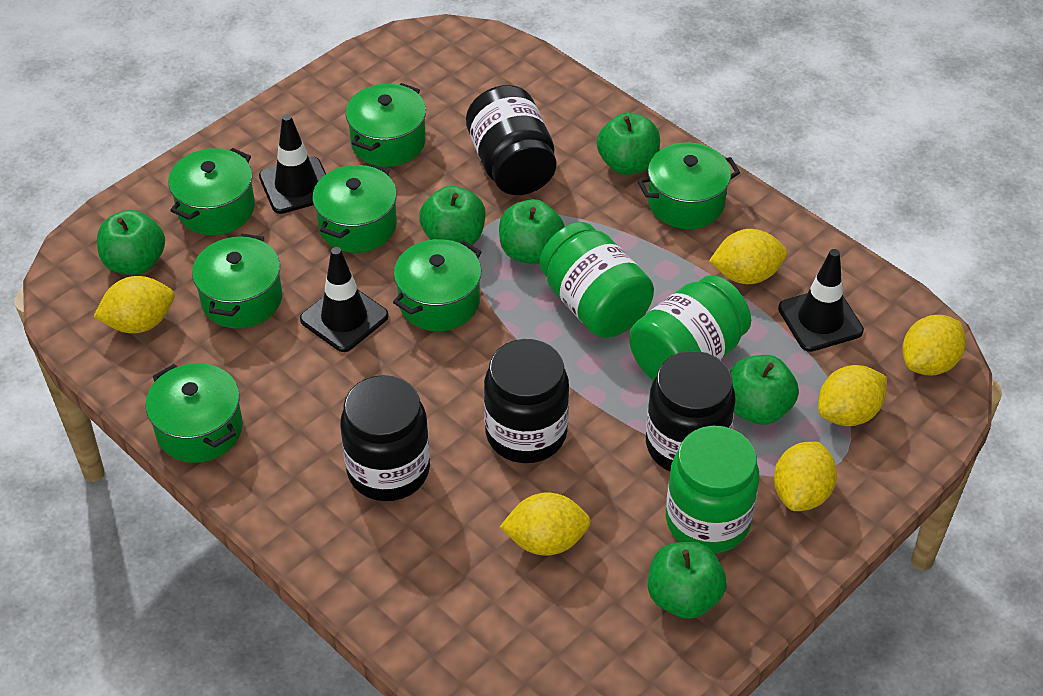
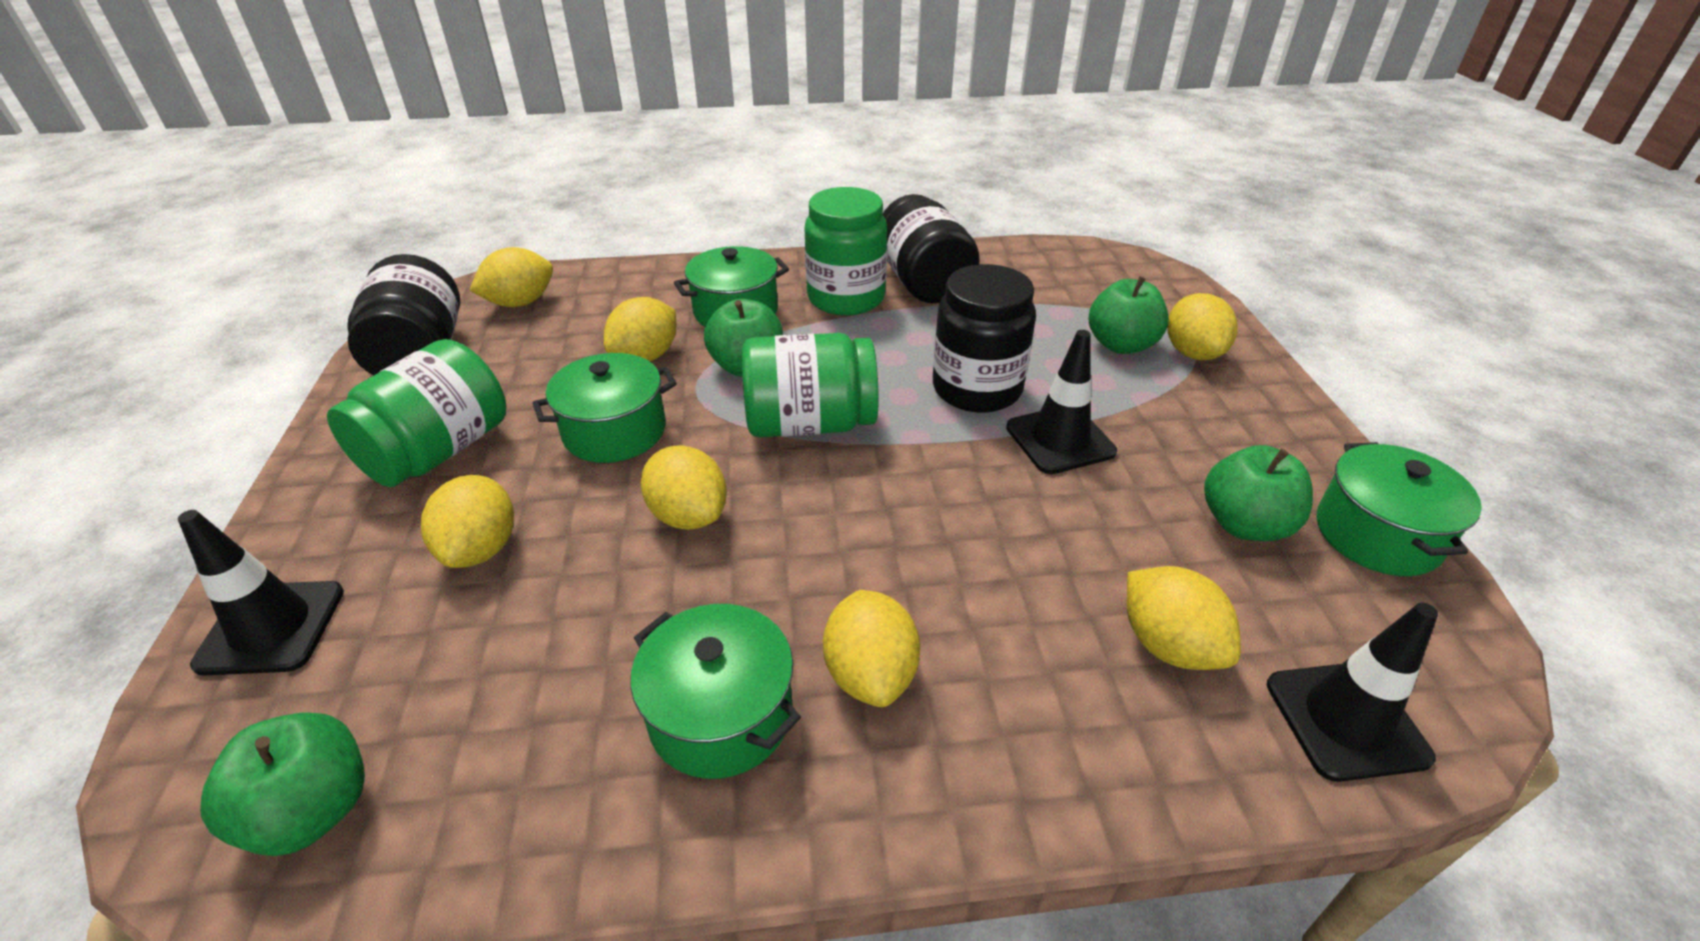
black jar: 4 -> 3
green apple: 6 -> 4
green pot: 7 -> 4
yellow lemon: 6 -> 7

